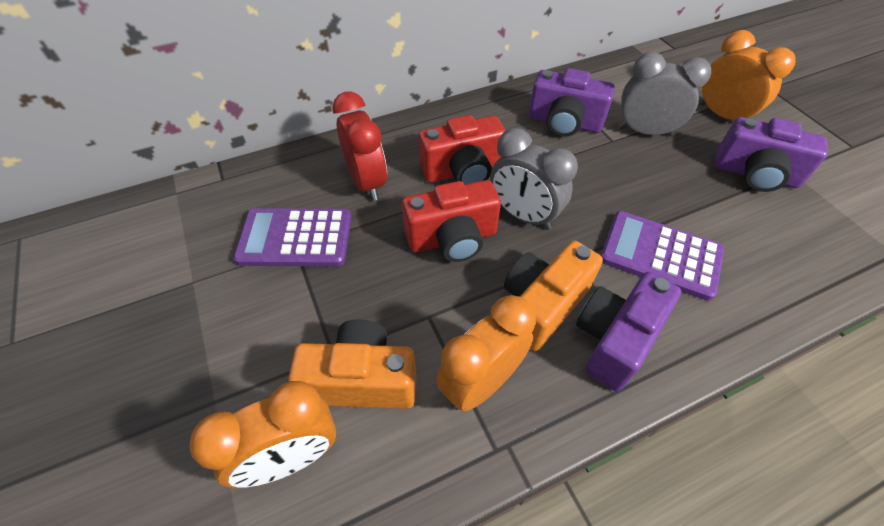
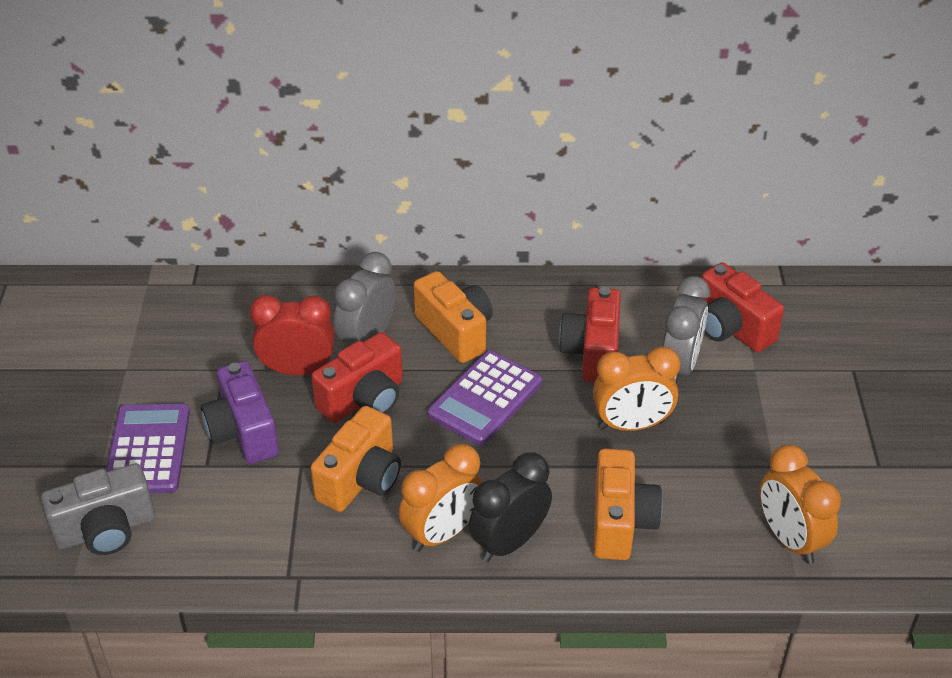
black clock: 0 -> 1
grey camera: 0 -> 1
orange camera: 2 -> 3
purple camera: 3 -> 1
red camera: 2 -> 3

